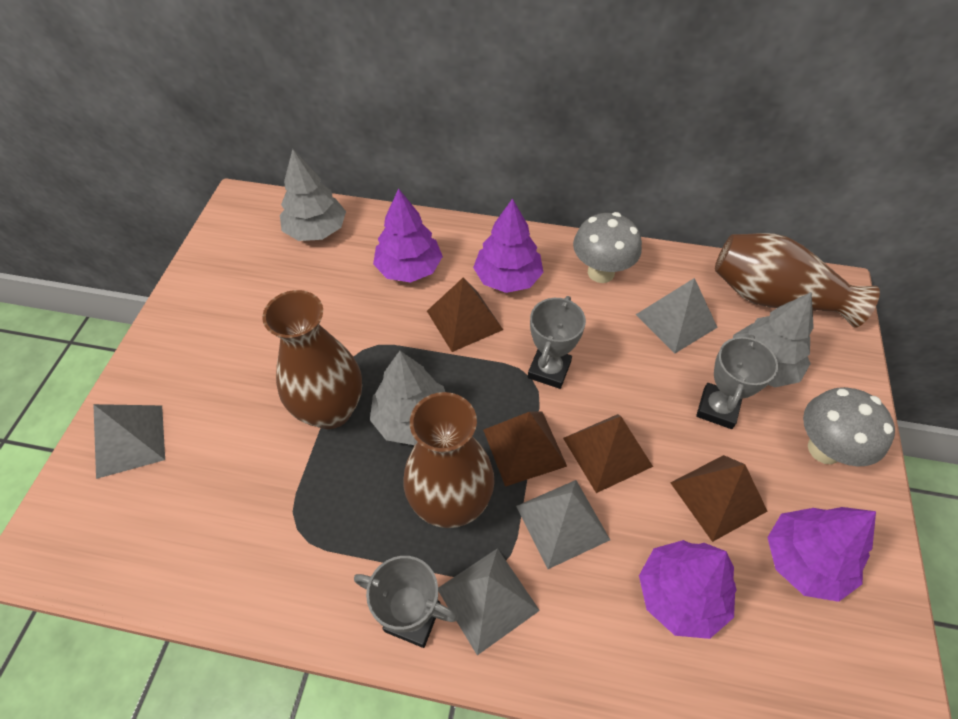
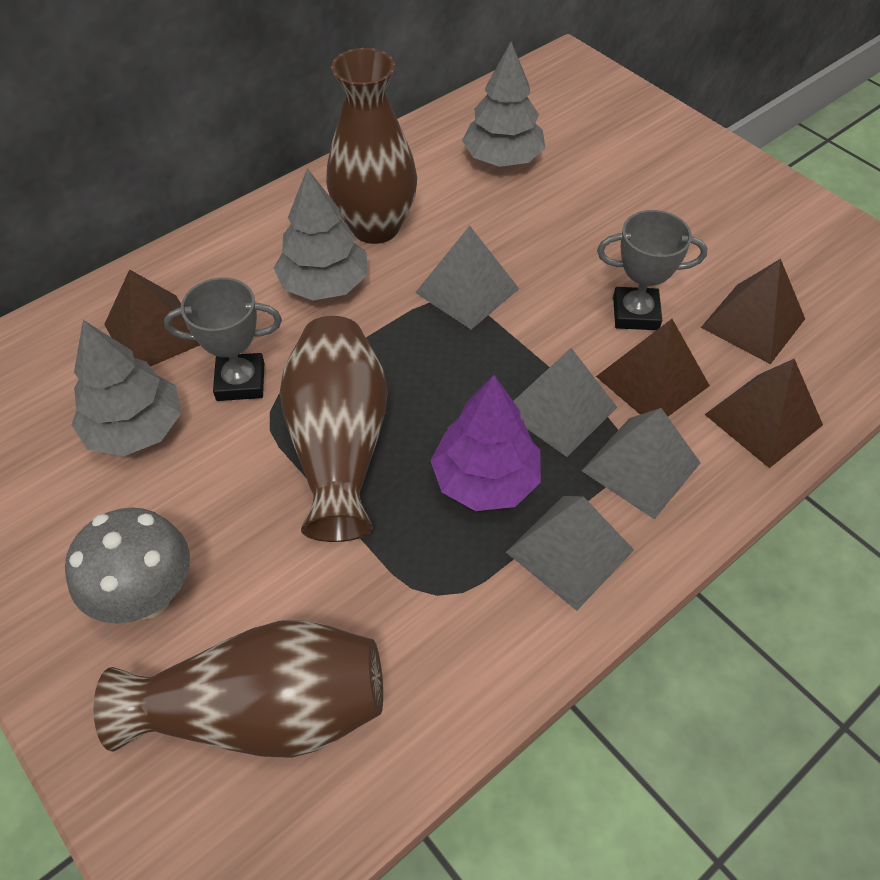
grey mushroom: 2 -> 1
grey trophy: 3 -> 2
purple tree: 4 -> 1

